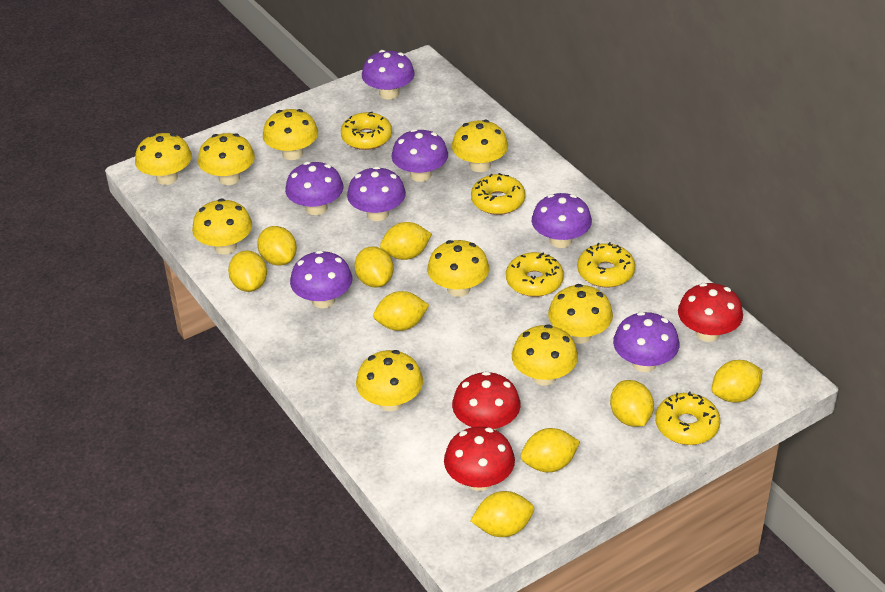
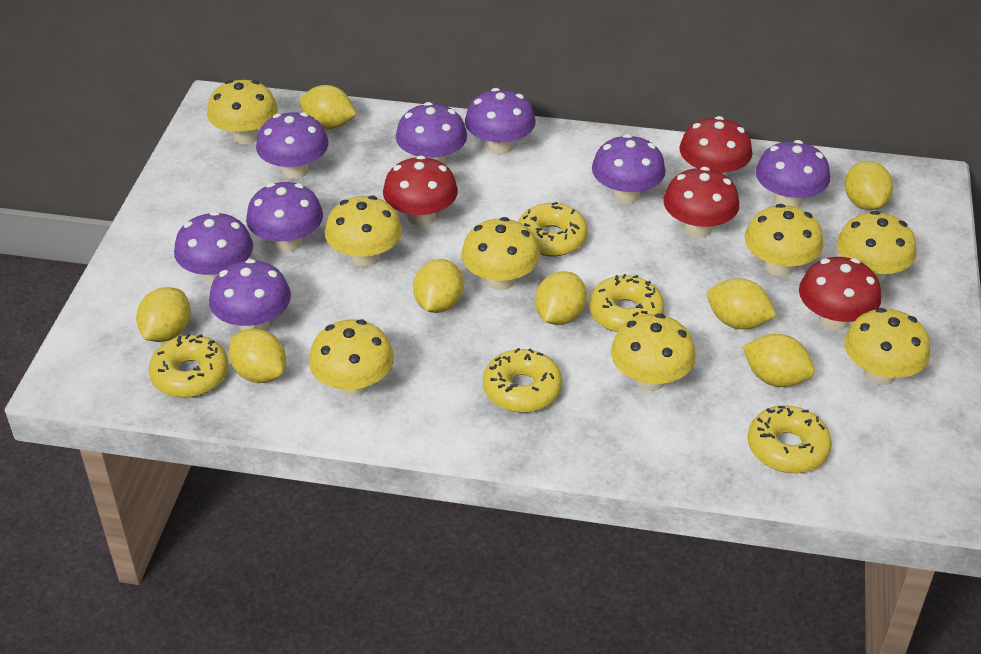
purple mushroom: 7 -> 8
red mushroom: 3 -> 4
yellow lemon: 9 -> 8
yellow mushroom: 9 -> 8

